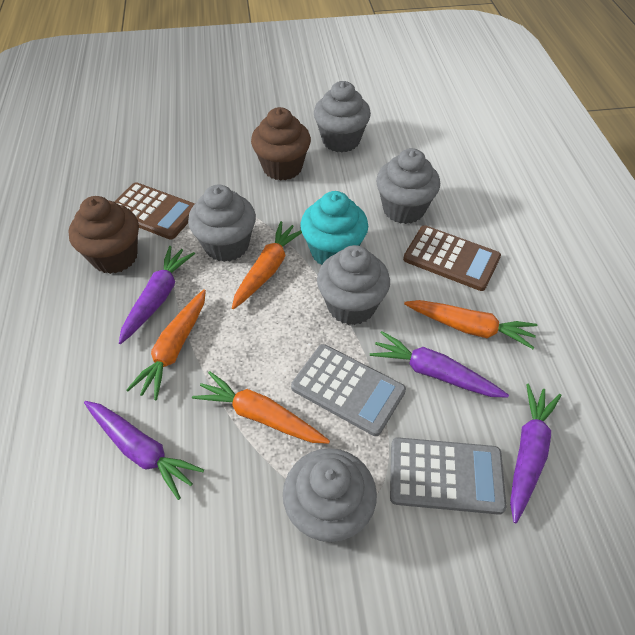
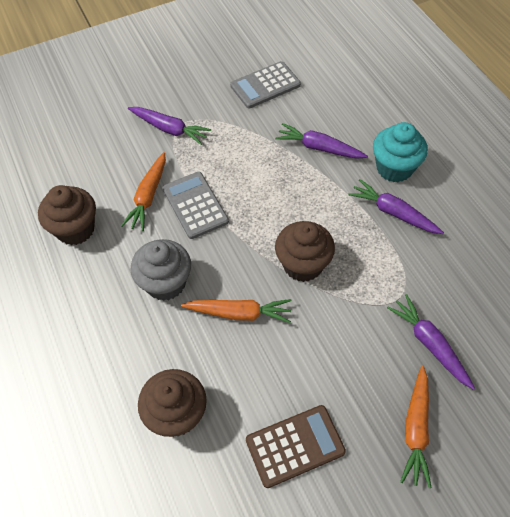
brown calculator: 2 -> 1
brown cupcake: 2 -> 3
grey cupcake: 5 -> 1
orange carrot: 4 -> 3

